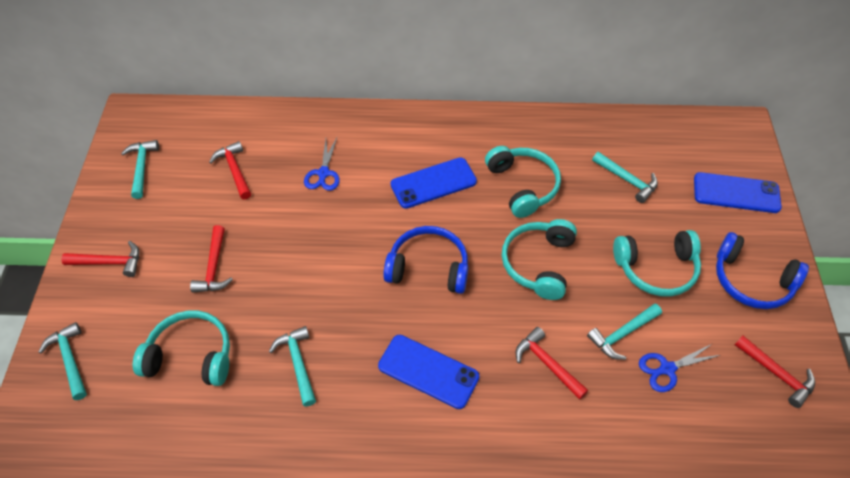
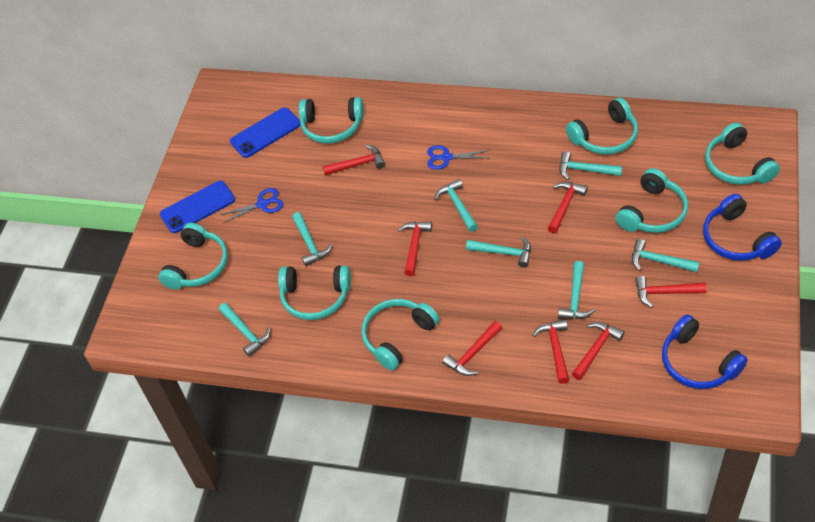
blue phone: 3 -> 2
red hammer: 5 -> 7
turquoise hammer: 5 -> 7
turquoise headphones: 4 -> 7

